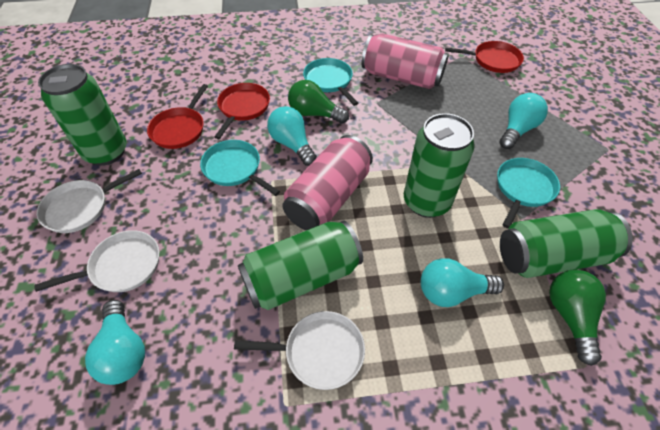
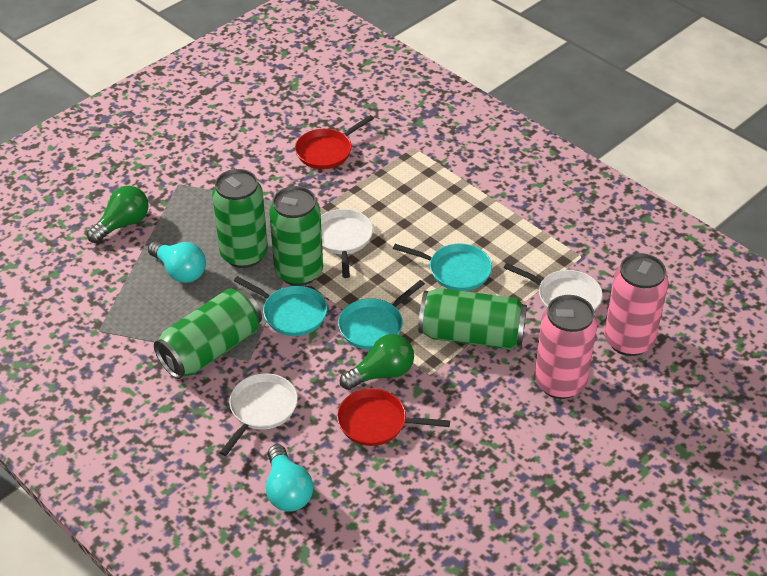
red pan: 3 -> 2
turquoise light bulb: 4 -> 2

